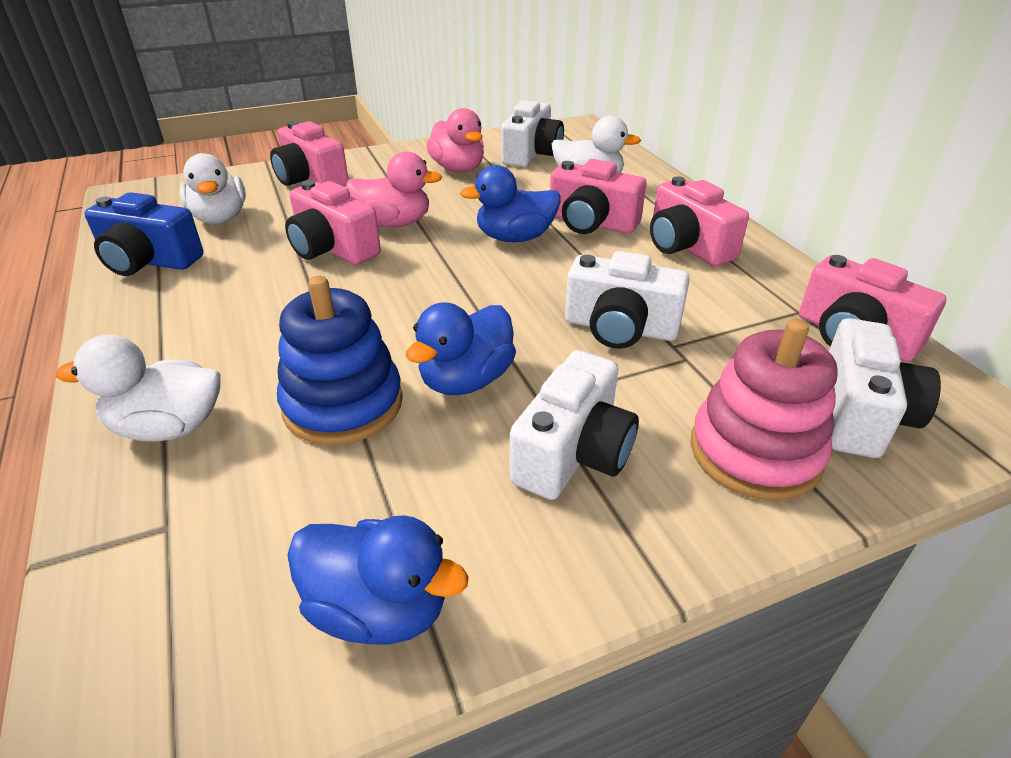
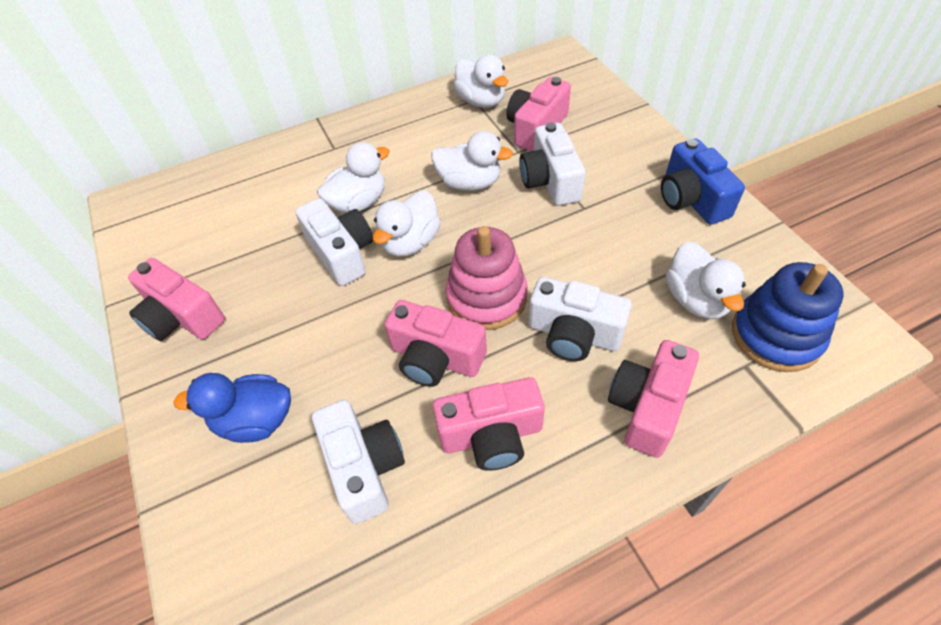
blue duck: 3 -> 1
pink duck: 2 -> 0
white duck: 3 -> 5

